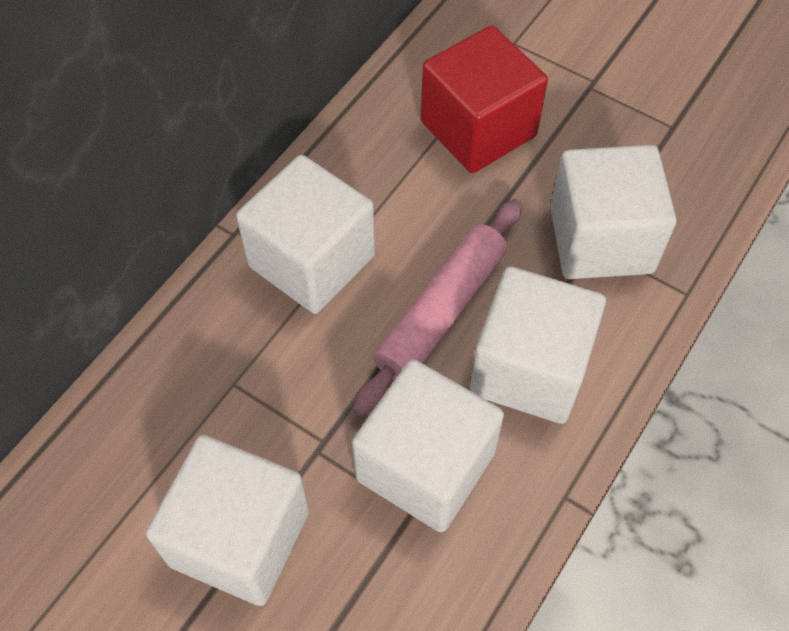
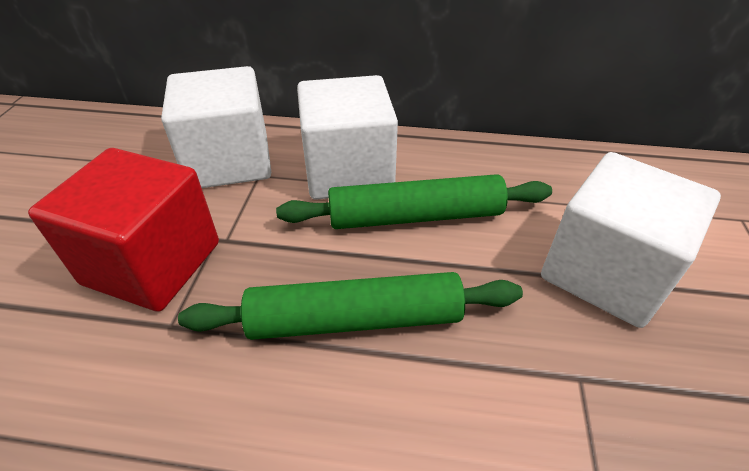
green rolling pin: 0 -> 2
pink rolling pin: 1 -> 0
white cube: 5 -> 3

